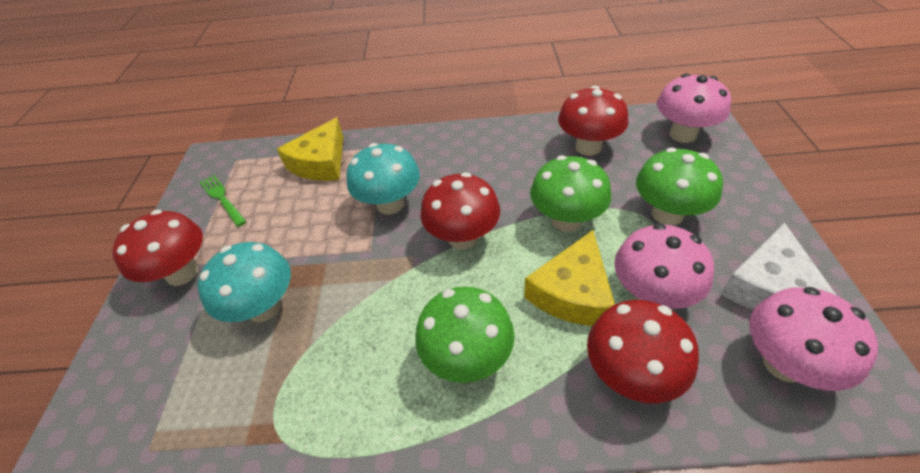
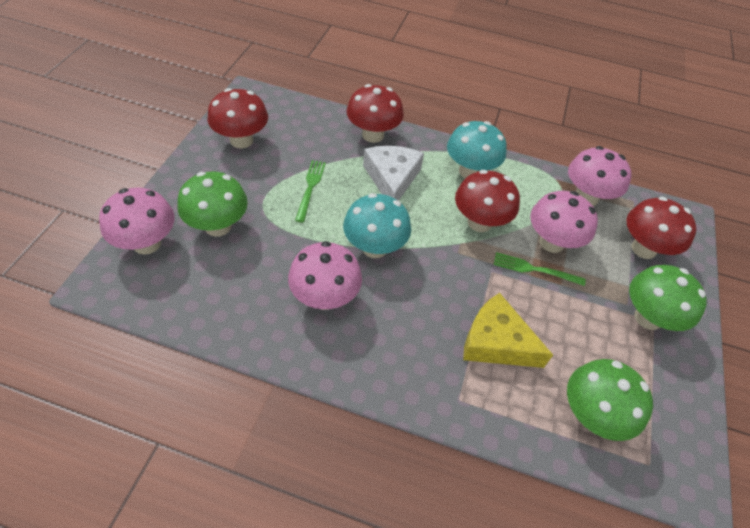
green fork: 1 -> 2
pink mushroom: 3 -> 4
yellow cheese: 2 -> 1

